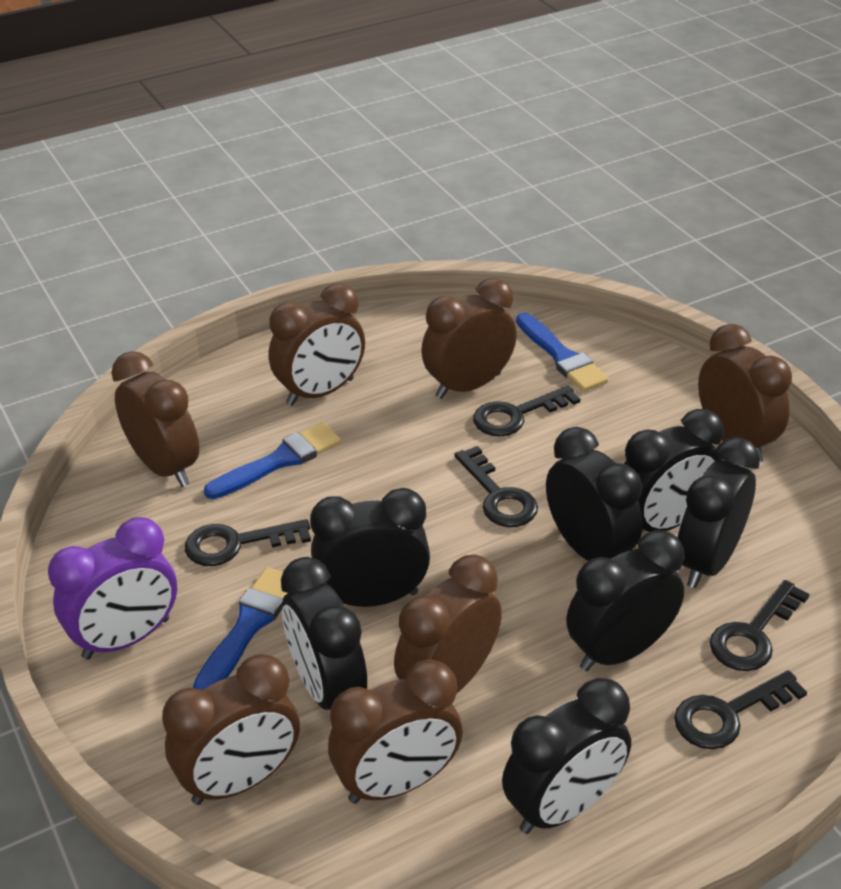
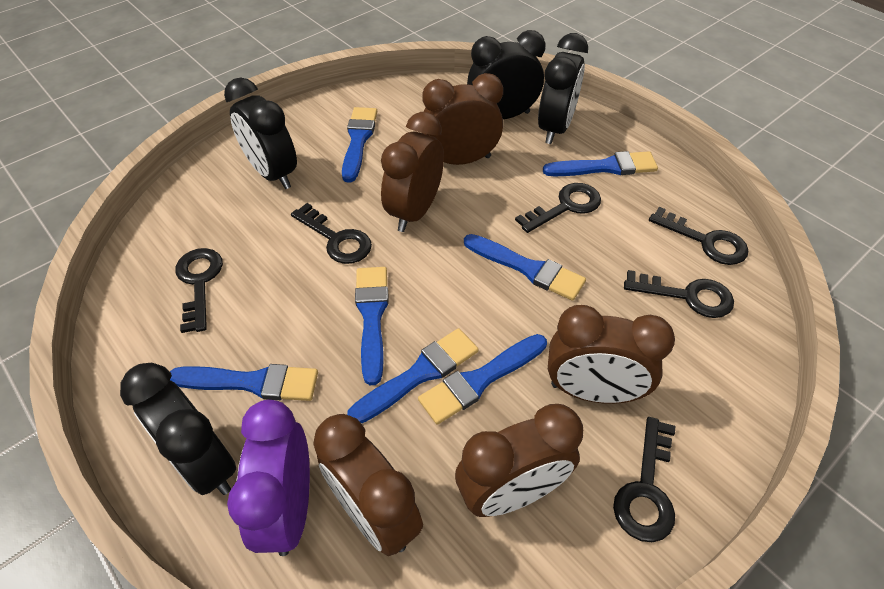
black clock: 7 -> 4
black key: 5 -> 6
blue brush: 3 -> 7
brown clock: 7 -> 5

